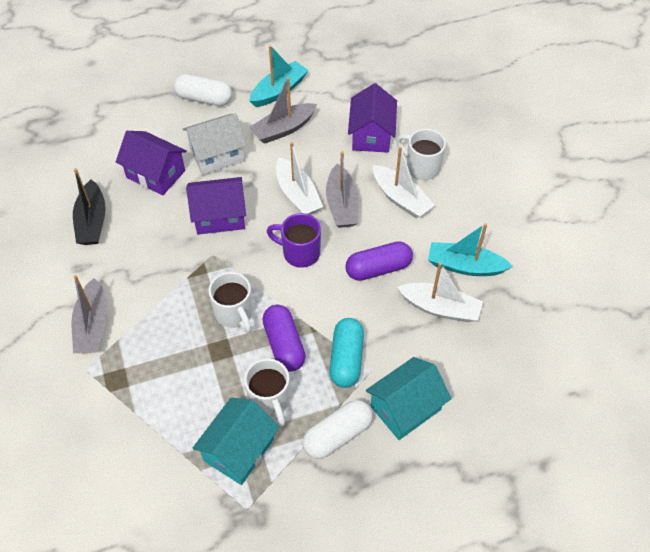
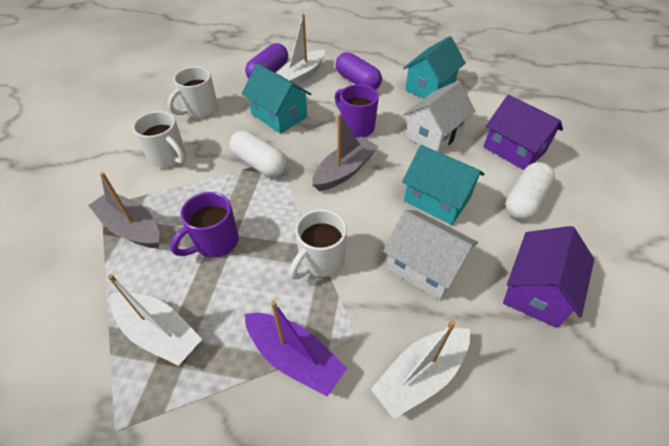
black boat: 1 -> 0
grey boat: 3 -> 2
purple boat: 0 -> 1
purple house: 3 -> 2
purple mug: 1 -> 2
turquoise boat: 2 -> 0
turquoise capsule: 1 -> 0
turquoise house: 2 -> 3
white house: 1 -> 2

